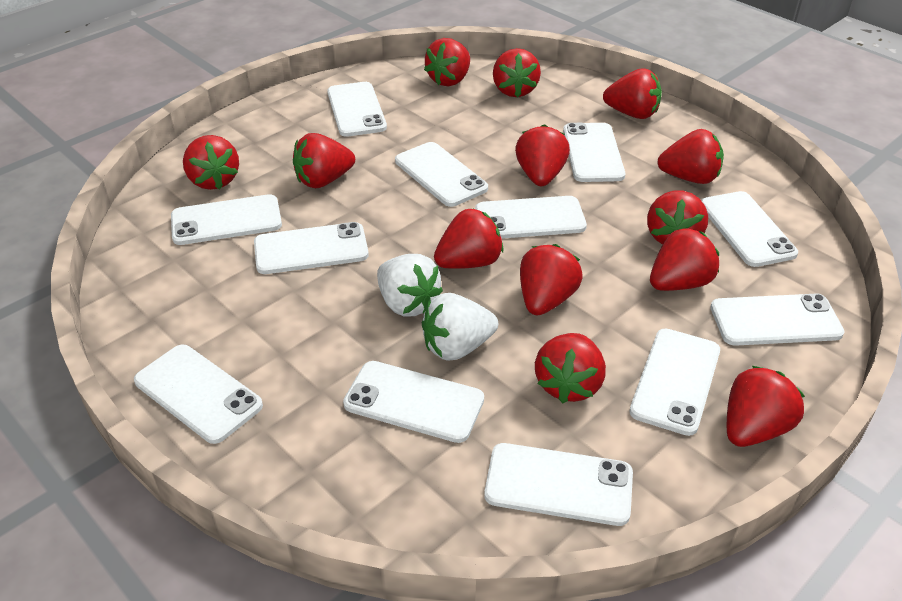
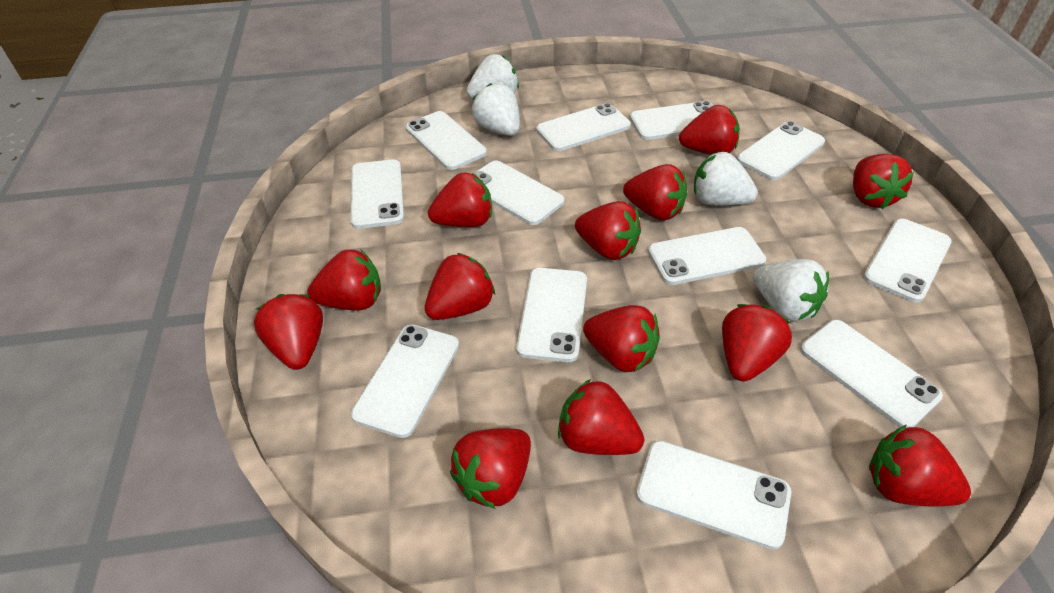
white strawberry: 2 -> 4

